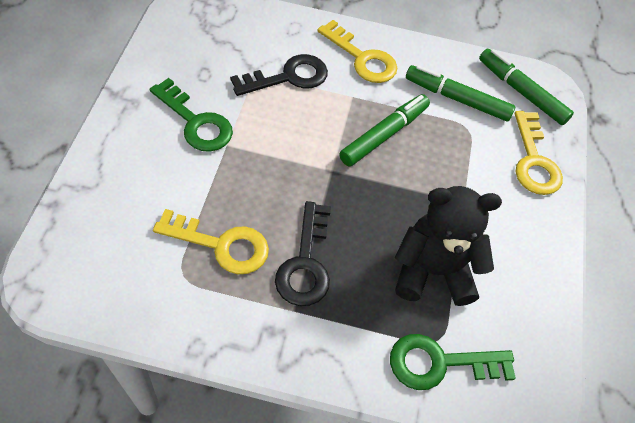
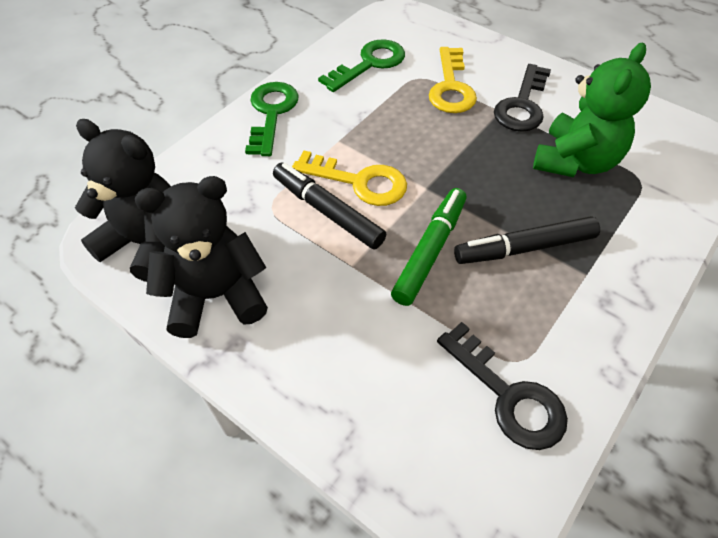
black marker: 0 -> 2
black teddy bear: 1 -> 2
green marker: 3 -> 1
green teddy bear: 0 -> 1
yellow key: 3 -> 2

